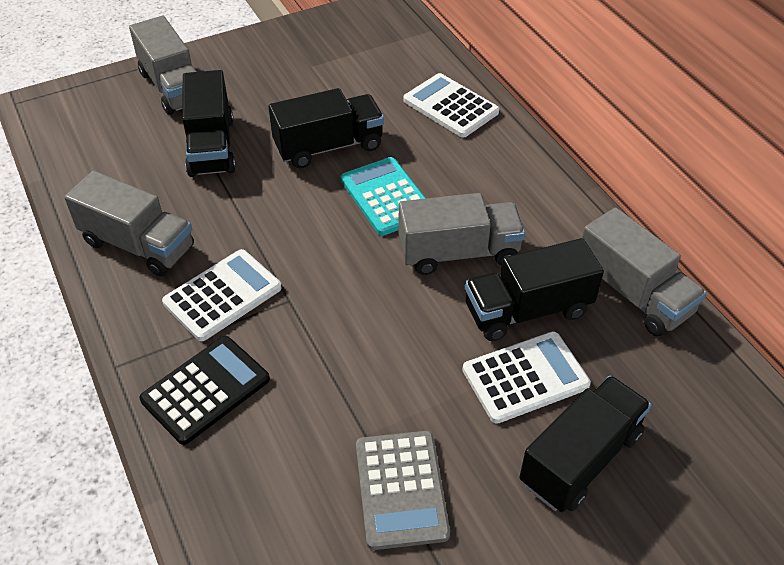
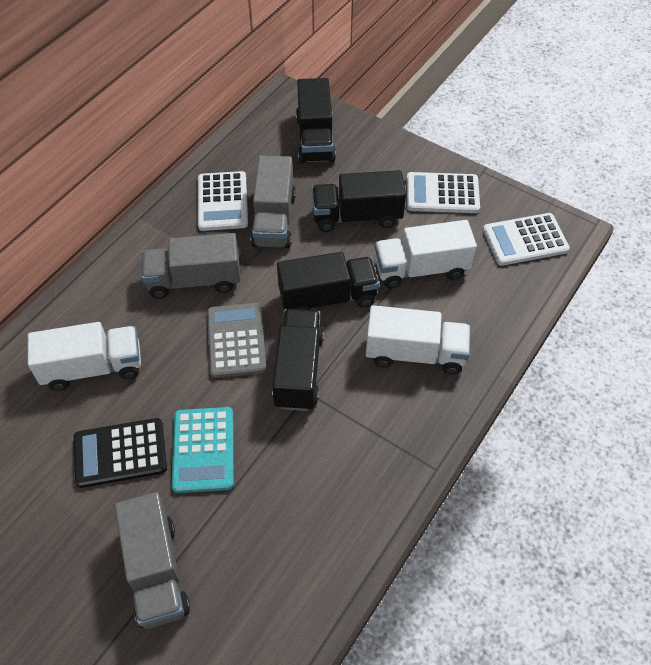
grey truck: 4 -> 3
white truck: 0 -> 3

